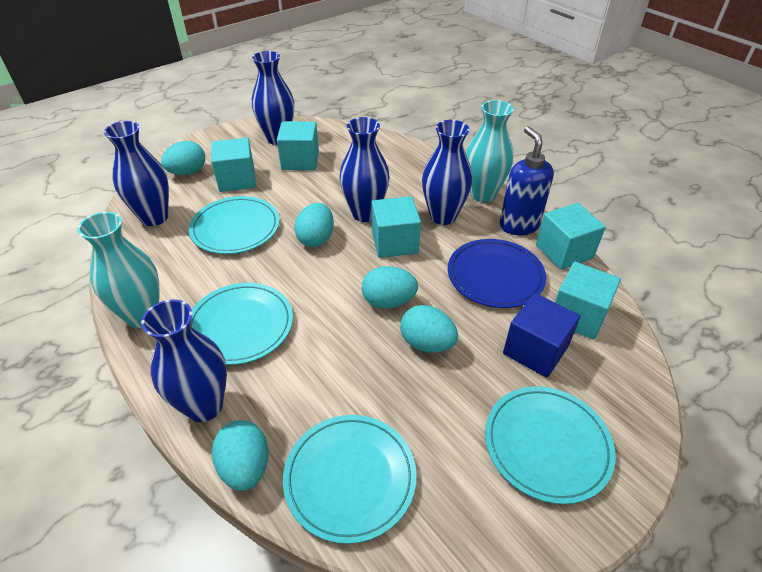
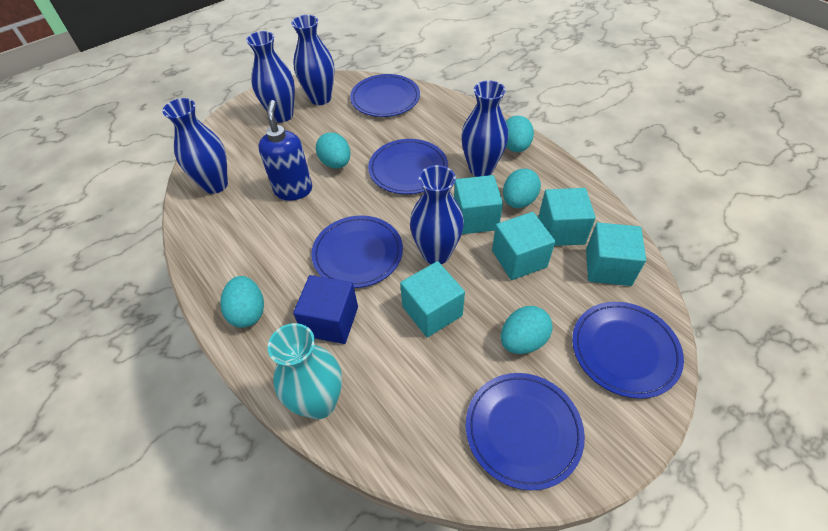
blue plate: 1 -> 5
turquoise plate: 4 -> 0
turquoise vase: 2 -> 1

